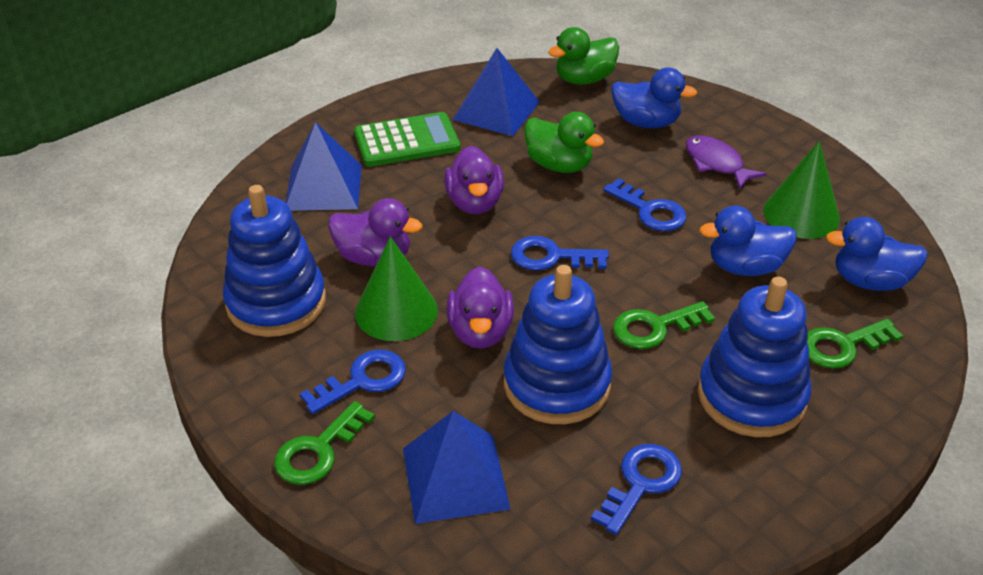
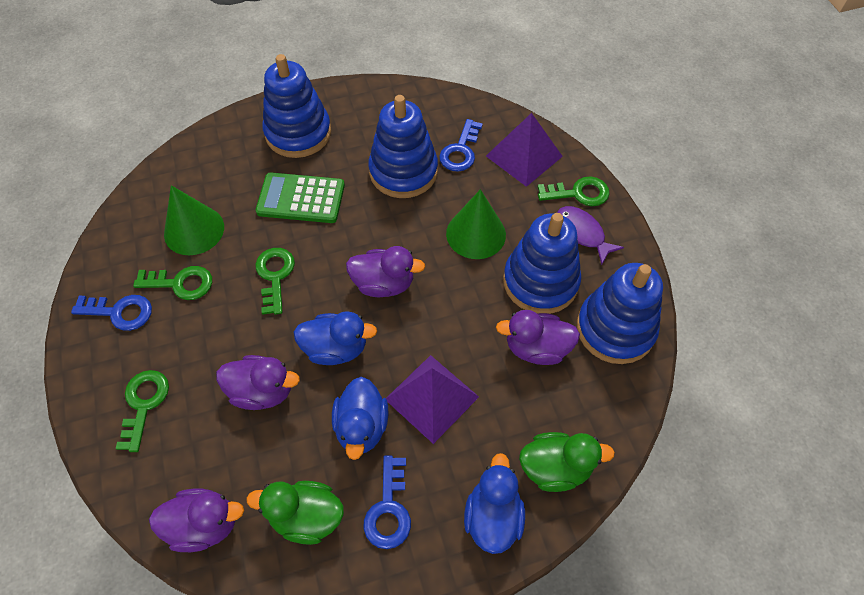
blue key: 4 -> 3
blue pyramid: 3 -> 0
blue stacking toy: 3 -> 4
green key: 3 -> 4
purple duck: 3 -> 4
purple pyramid: 0 -> 2

